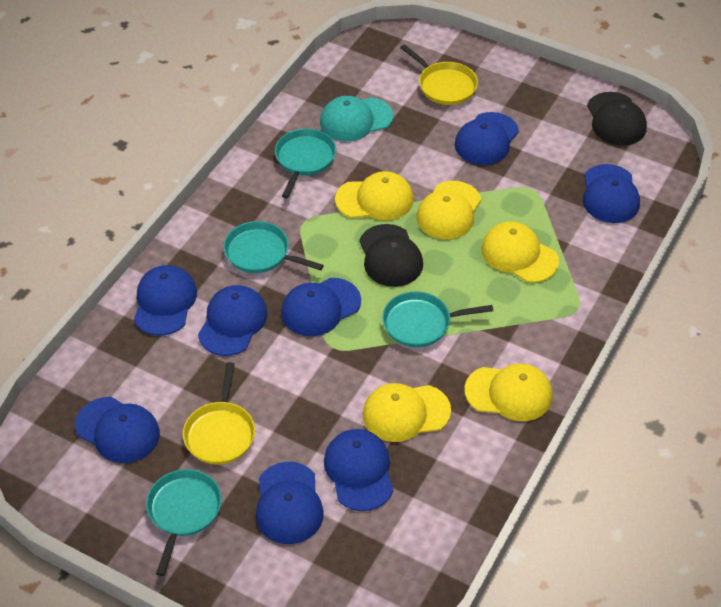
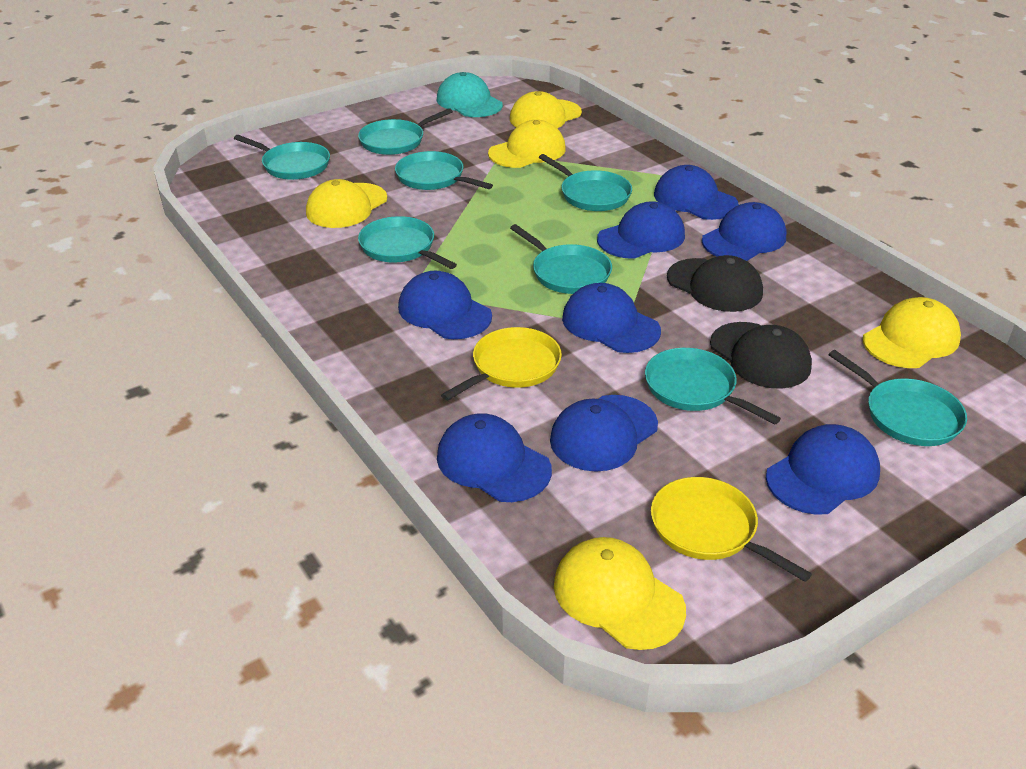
turquoise pan: 4 -> 8

